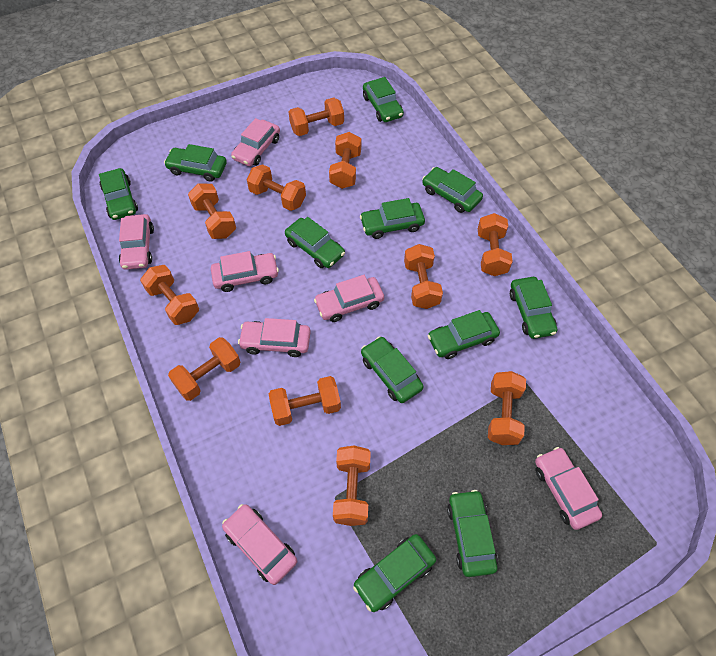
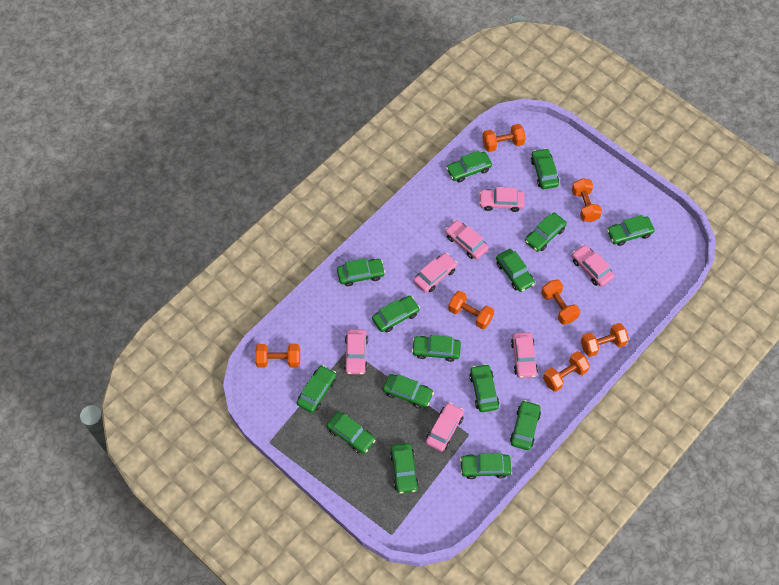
green car: 11 -> 15
orange dumbbell: 11 -> 7

